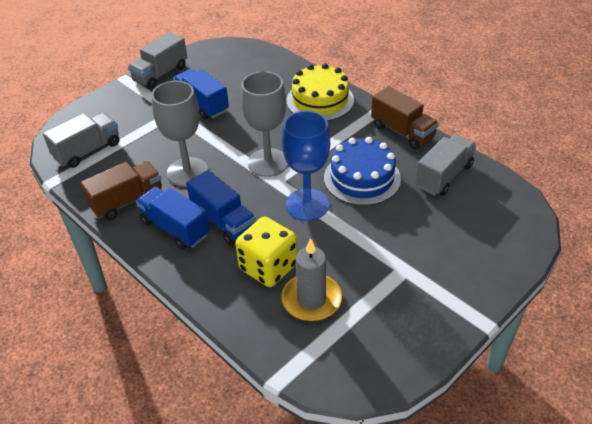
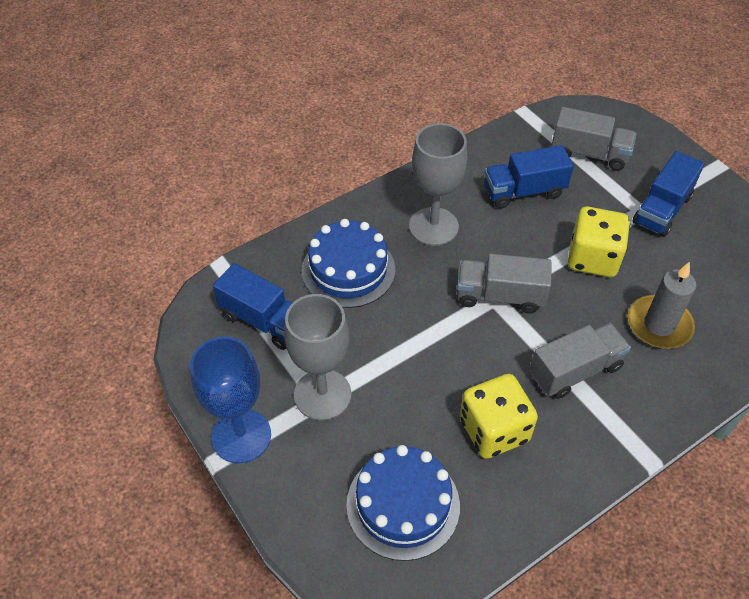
blue cake: 1 -> 2
brown truck: 2 -> 0
yellow cake: 1 -> 0
yellow dice: 1 -> 2

